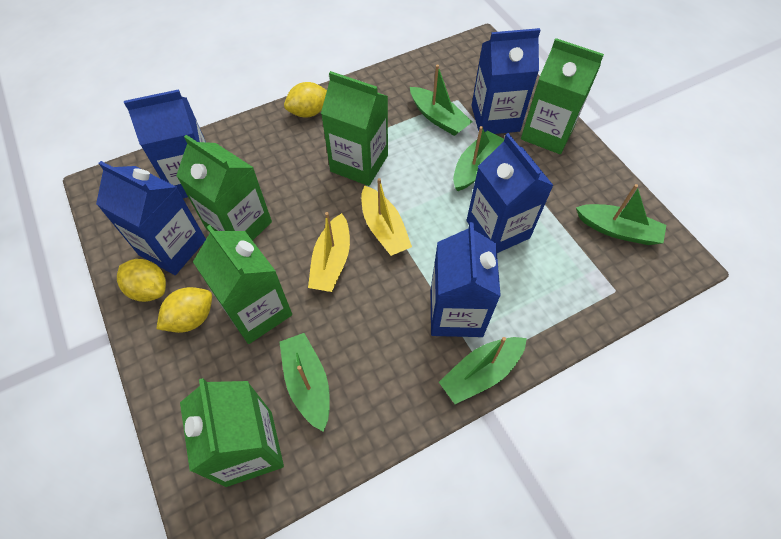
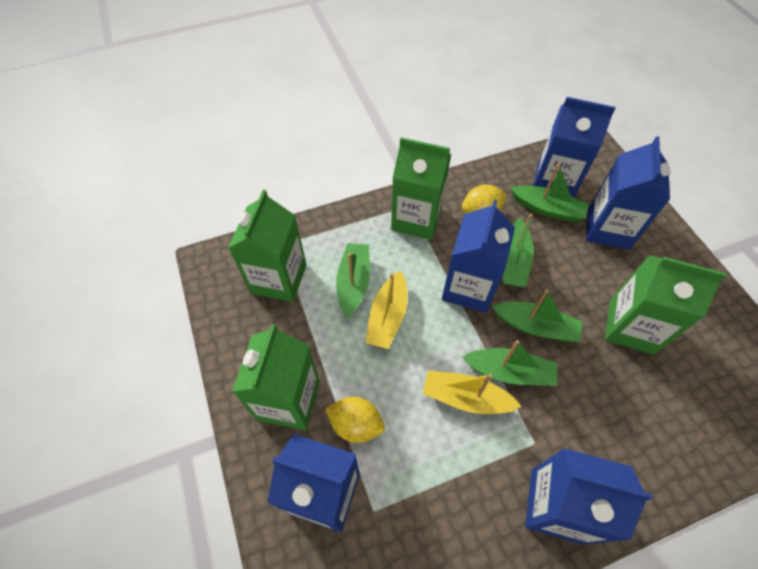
green carton: 5 -> 4
yellow lemon: 3 -> 2

